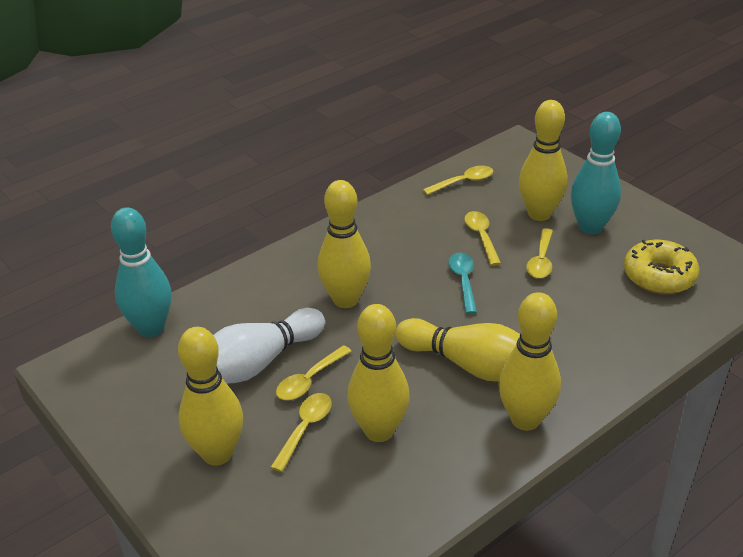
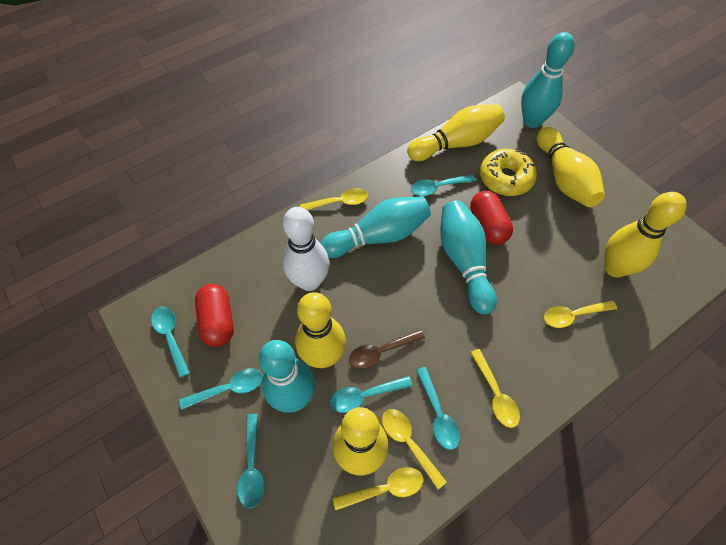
brown spoon: 0 -> 1
red capsule: 0 -> 2
turquoise bowling pin: 2 -> 4
turquoise spoon: 1 -> 6
yellow bowling pin: 6 -> 5

